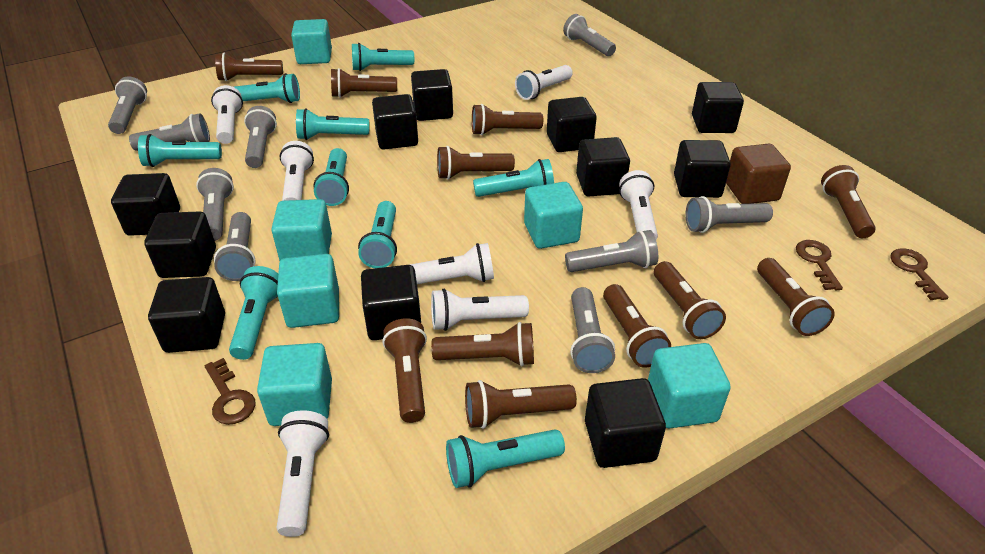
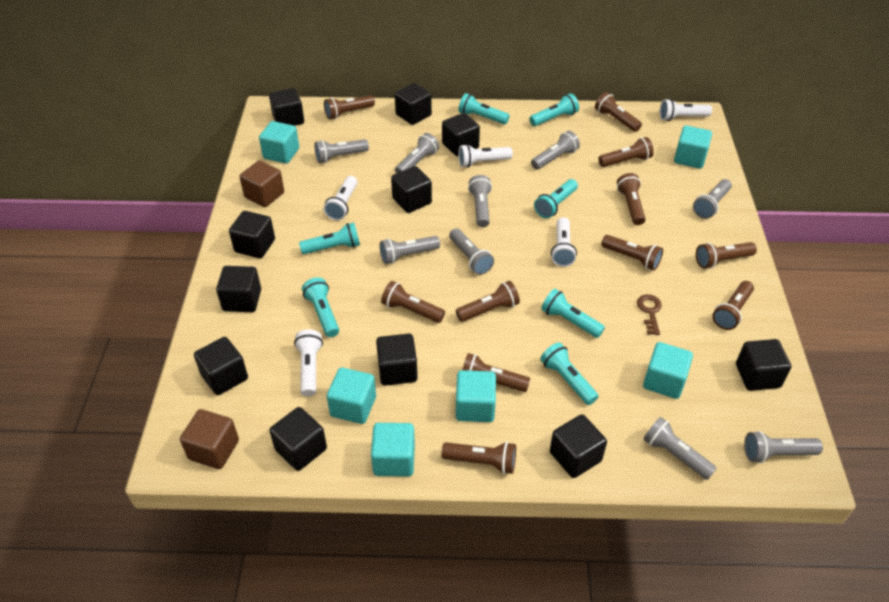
brown cube: 1 -> 2
brown key: 3 -> 1
turquoise flashlight: 9 -> 7
white flashlight: 7 -> 5

